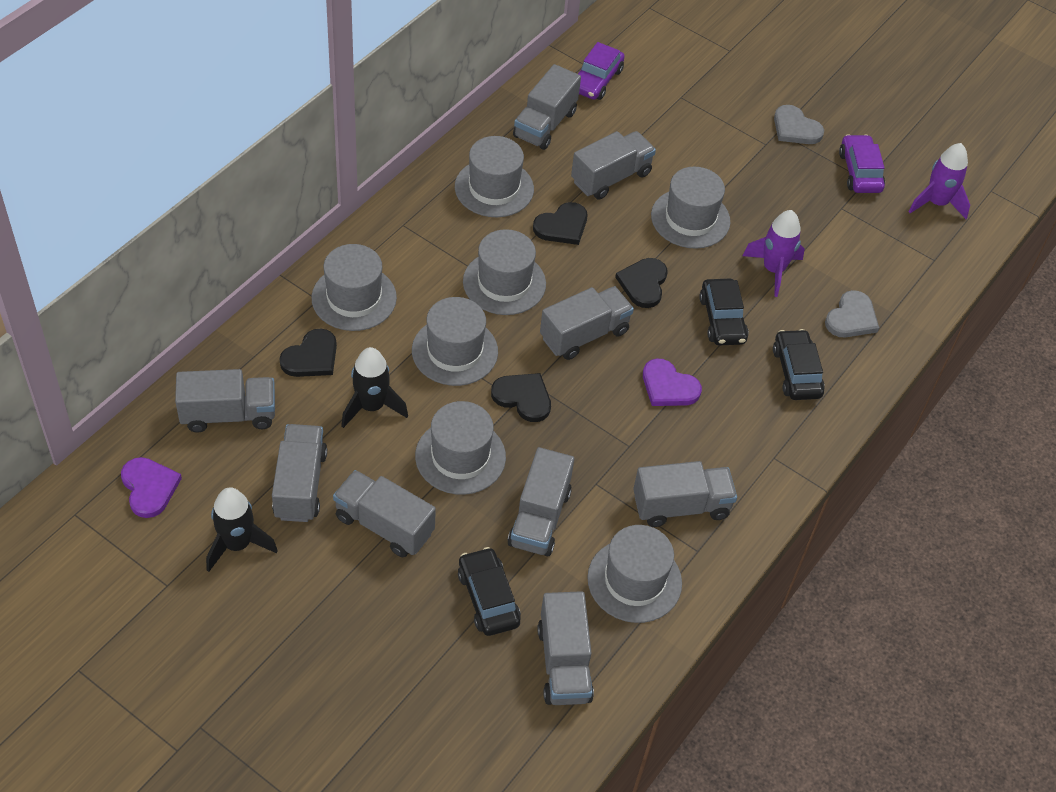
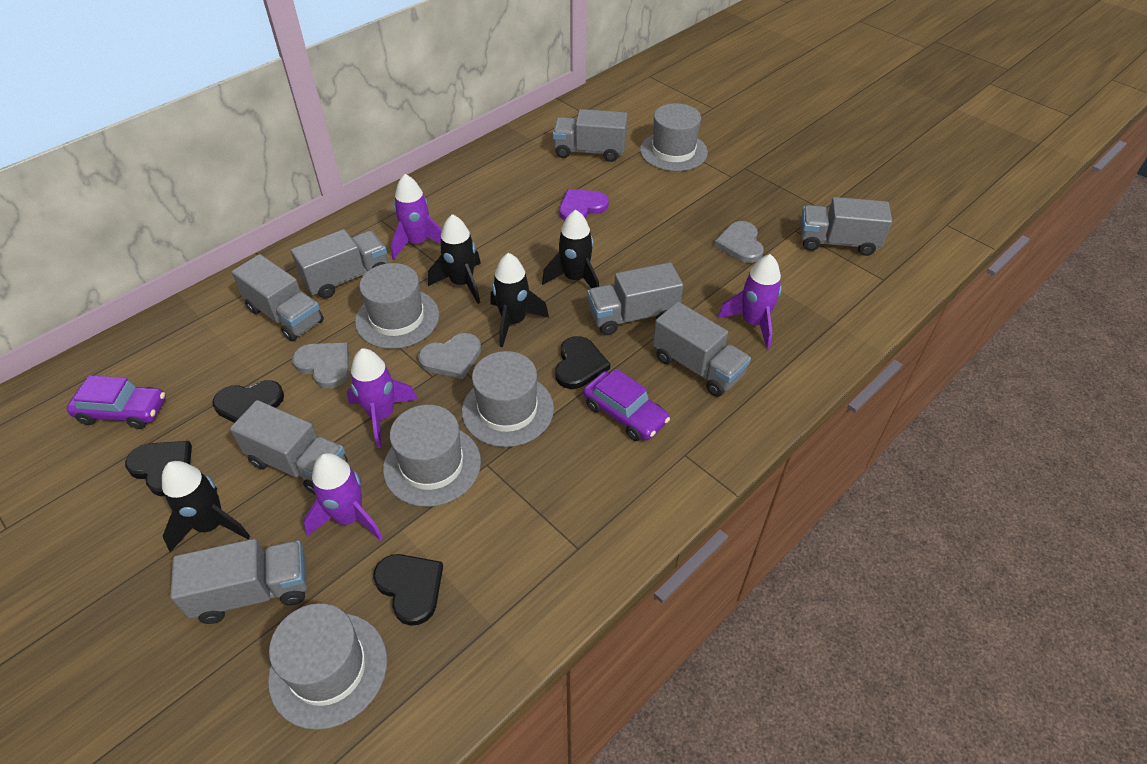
black car: 3 -> 0
black rocket: 2 -> 4
grey hat: 7 -> 5
grey heart: 2 -> 3
grey truck: 9 -> 8
purple heart: 2 -> 1
purple rocket: 2 -> 4

